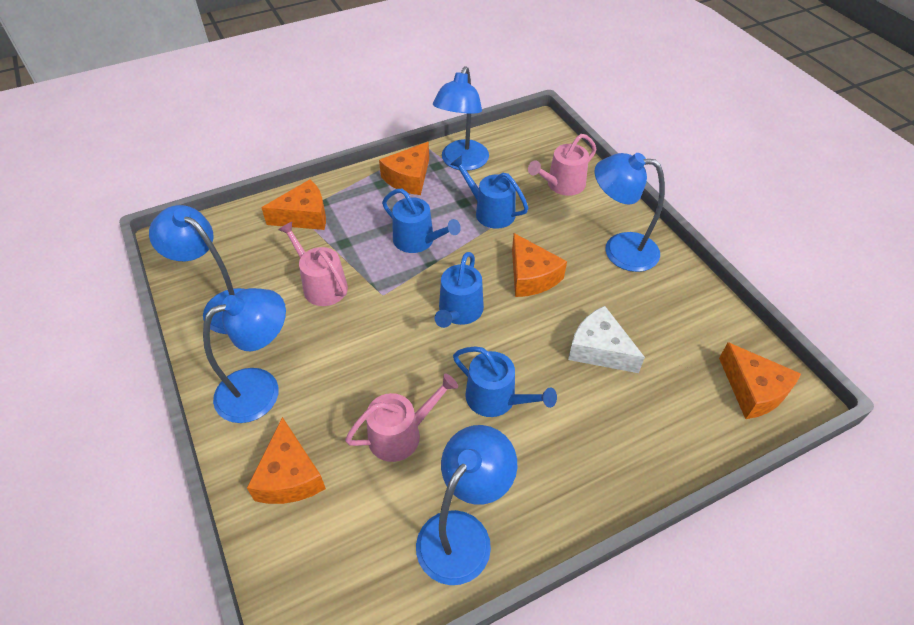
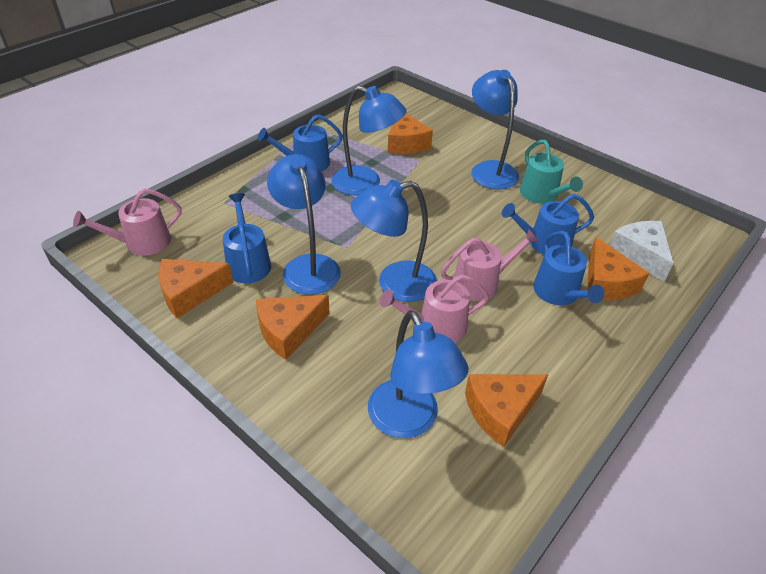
turquoise watering can: 0 -> 1

